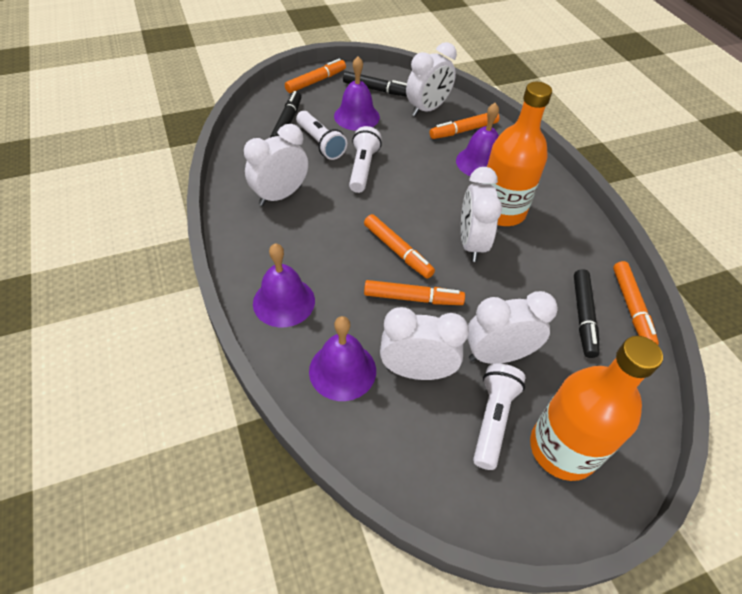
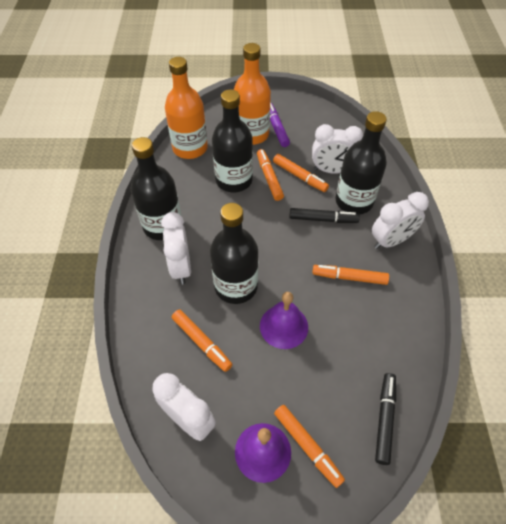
black bottle: 0 -> 4
black marker: 3 -> 2
purple bell: 4 -> 2
purple marker: 0 -> 1
white clock: 5 -> 4
white flashlight: 3 -> 0

